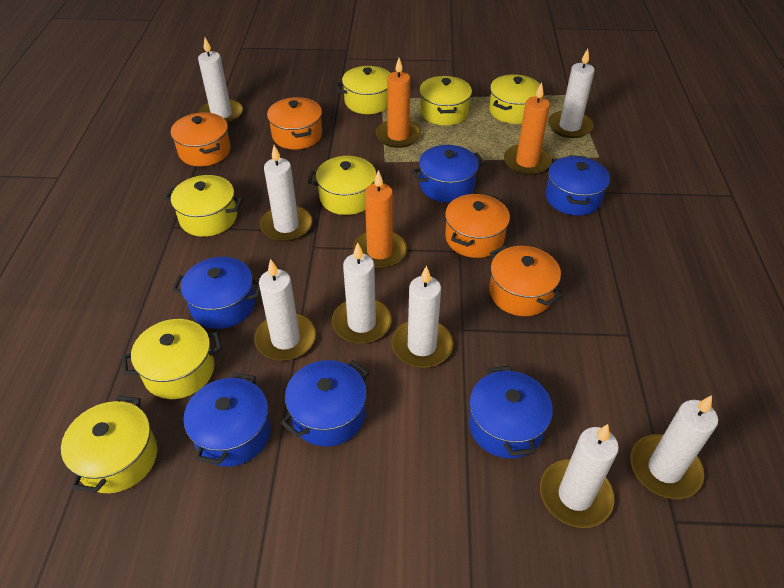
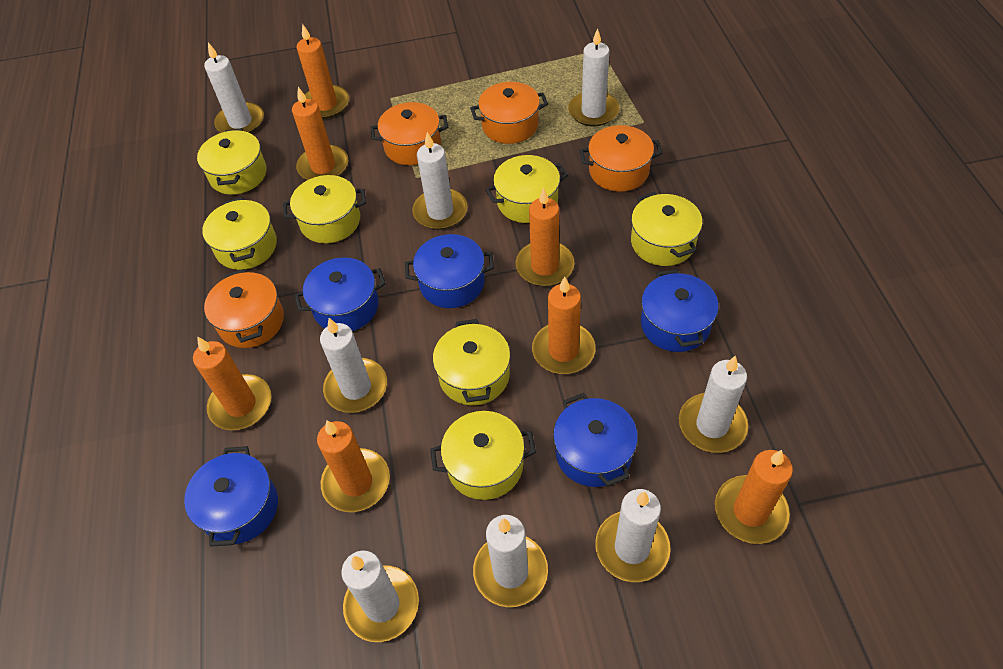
blue pot: 6 -> 5
orange candle: 3 -> 7

